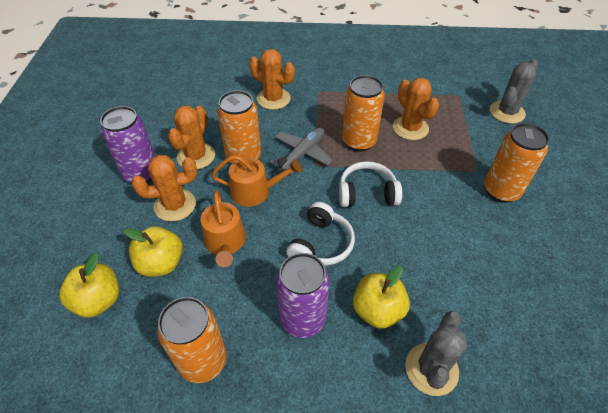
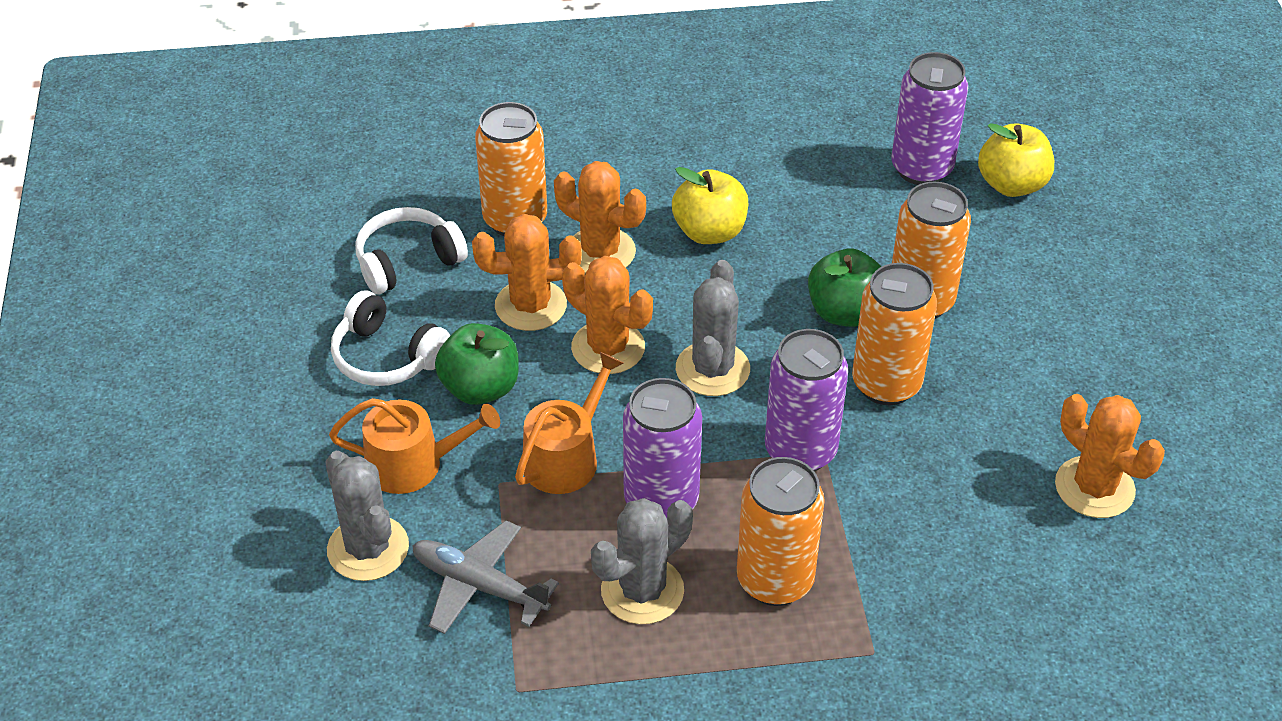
green apple: 0 -> 2
grey cactus: 2 -> 3
purple can: 2 -> 3
yellow apple: 3 -> 2

